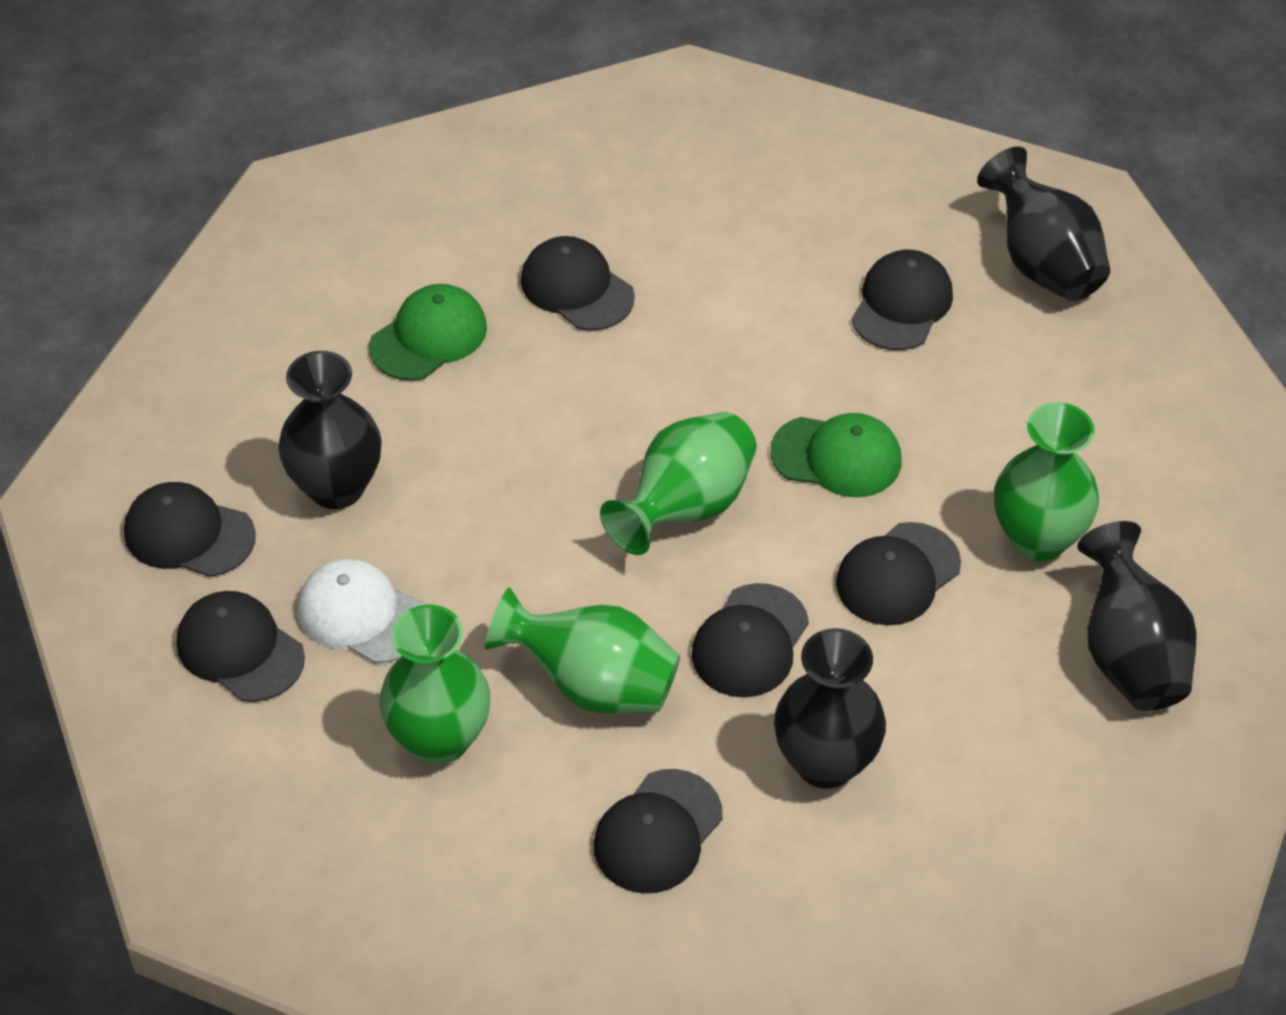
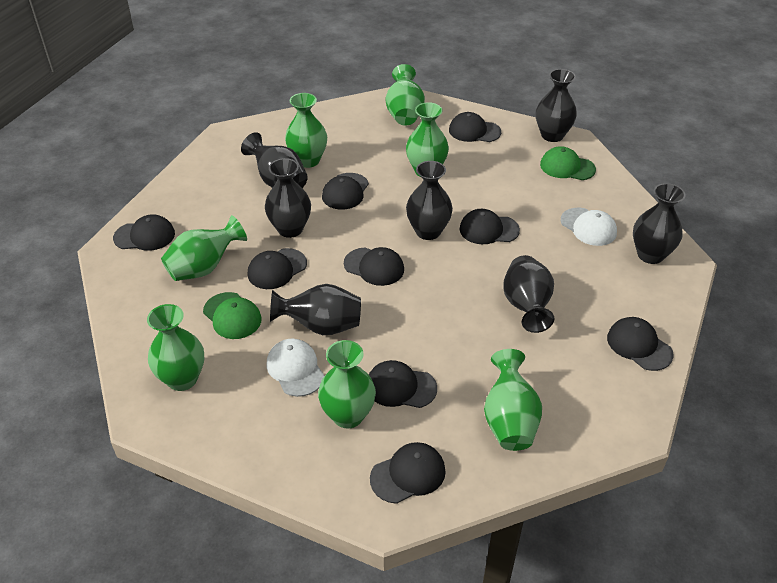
black cap: 7 -> 9
black vase: 4 -> 7
green vase: 4 -> 7
white cap: 1 -> 2

